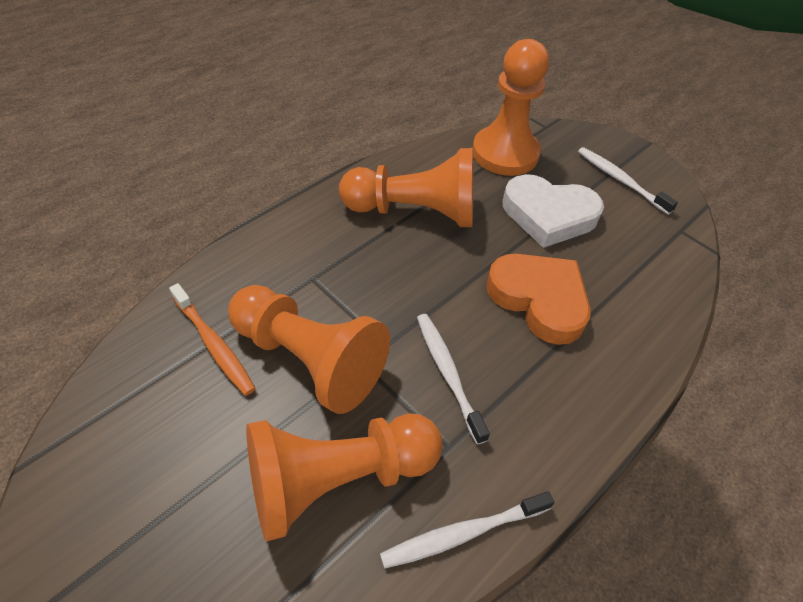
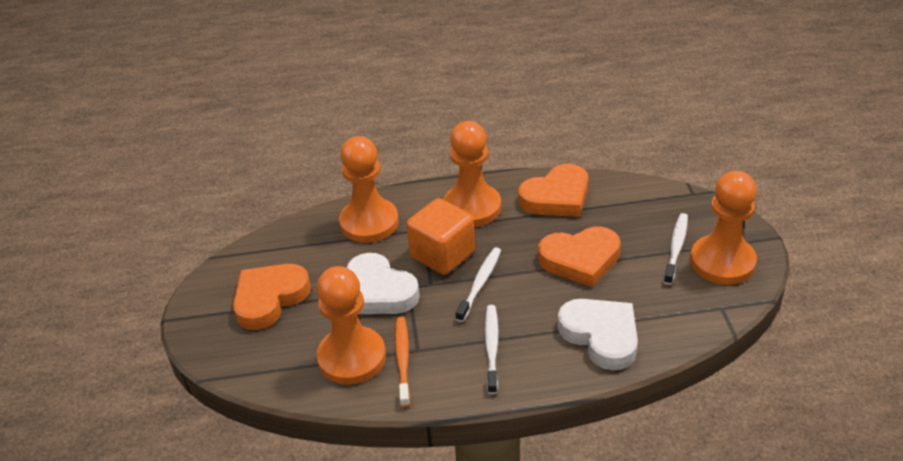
orange cube: 0 -> 1
orange heart: 1 -> 3
white heart: 1 -> 2

